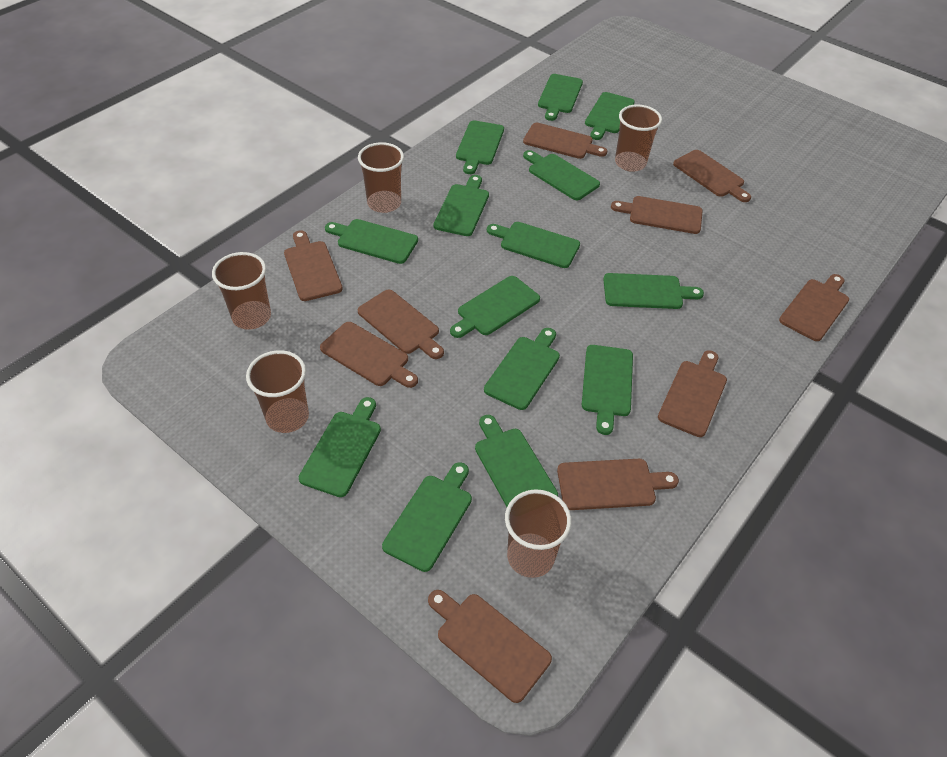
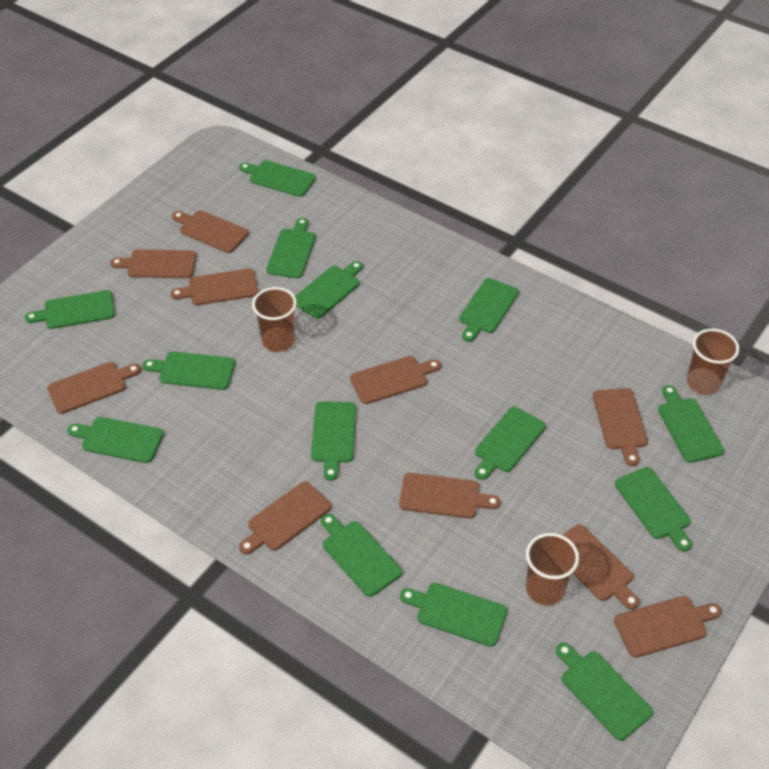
brown cup: 5 -> 3

